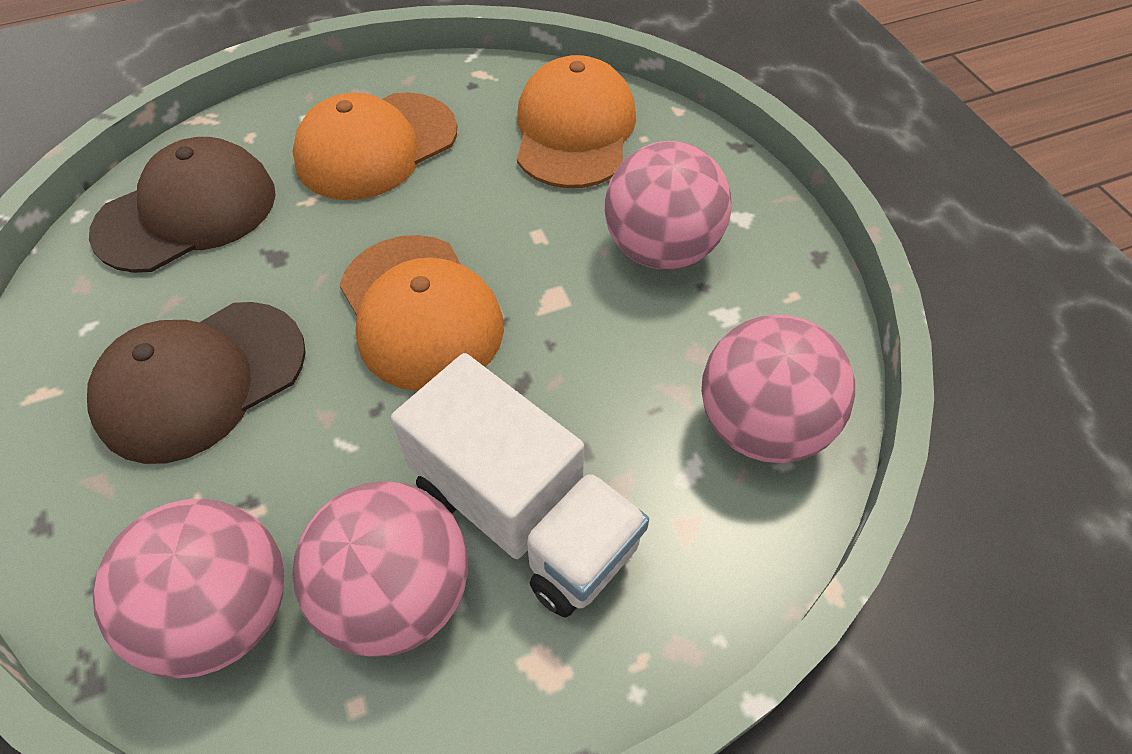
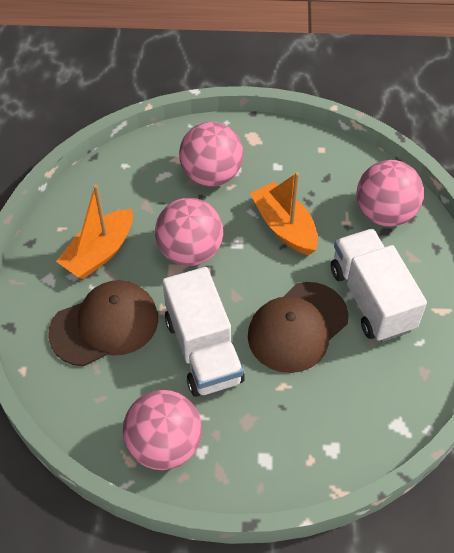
orange boat: 0 -> 2
orange cap: 3 -> 0
white truck: 1 -> 2

